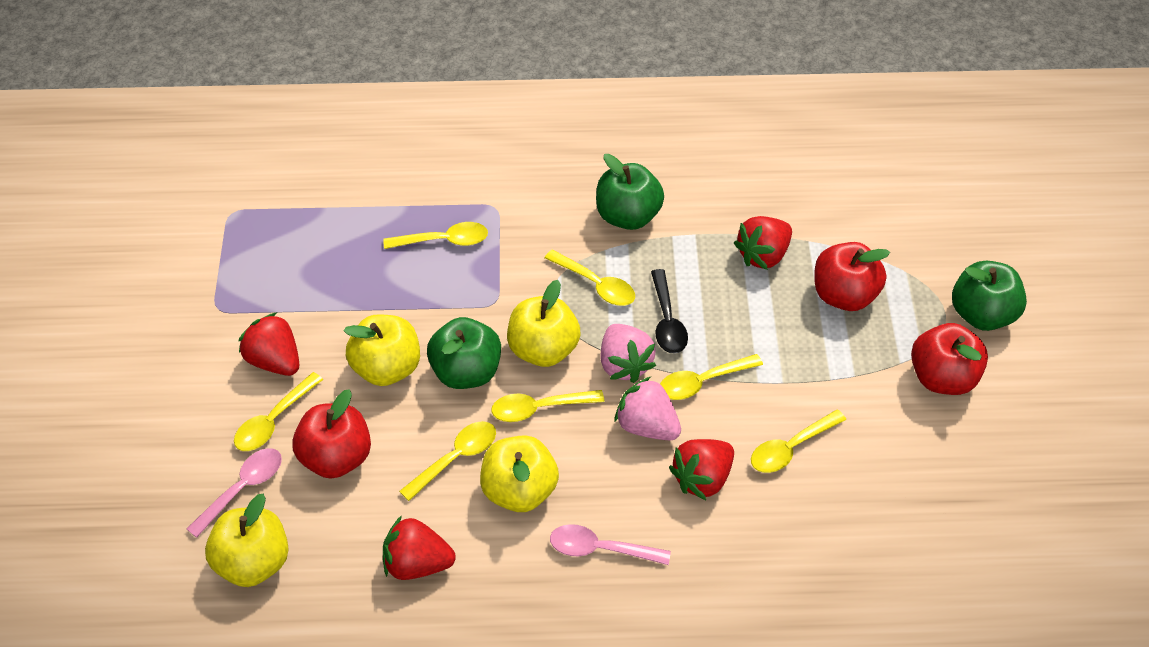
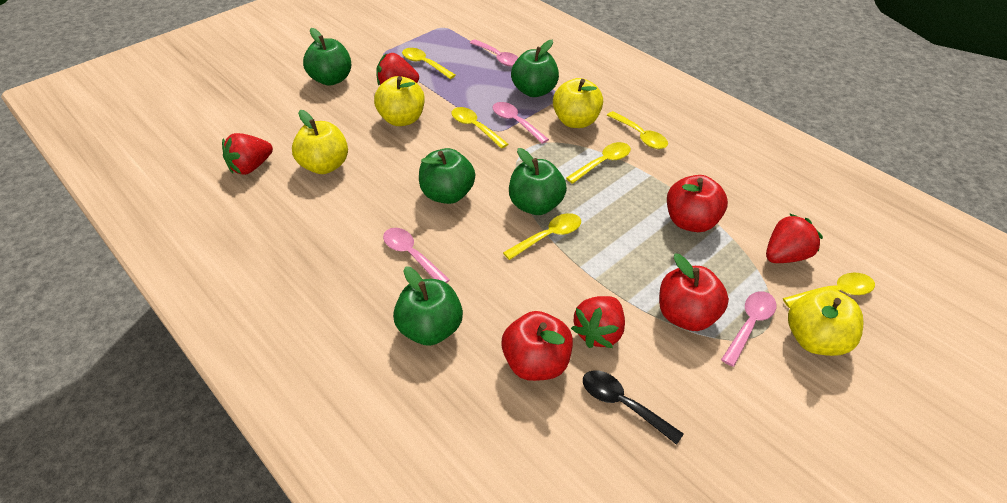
green apple: 3 -> 5
pink spoon: 2 -> 4
pink strawberry: 2 -> 0
yellow spoon: 7 -> 6

